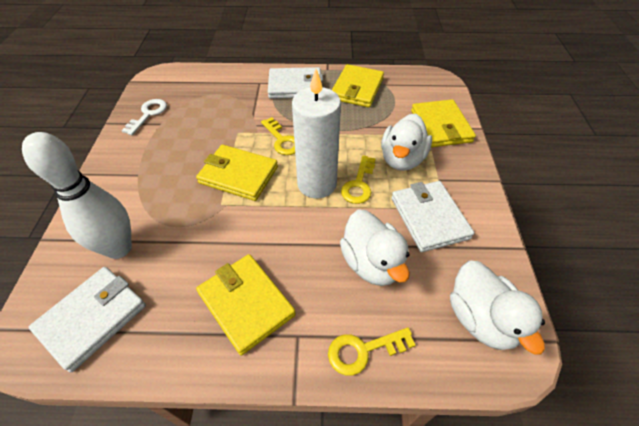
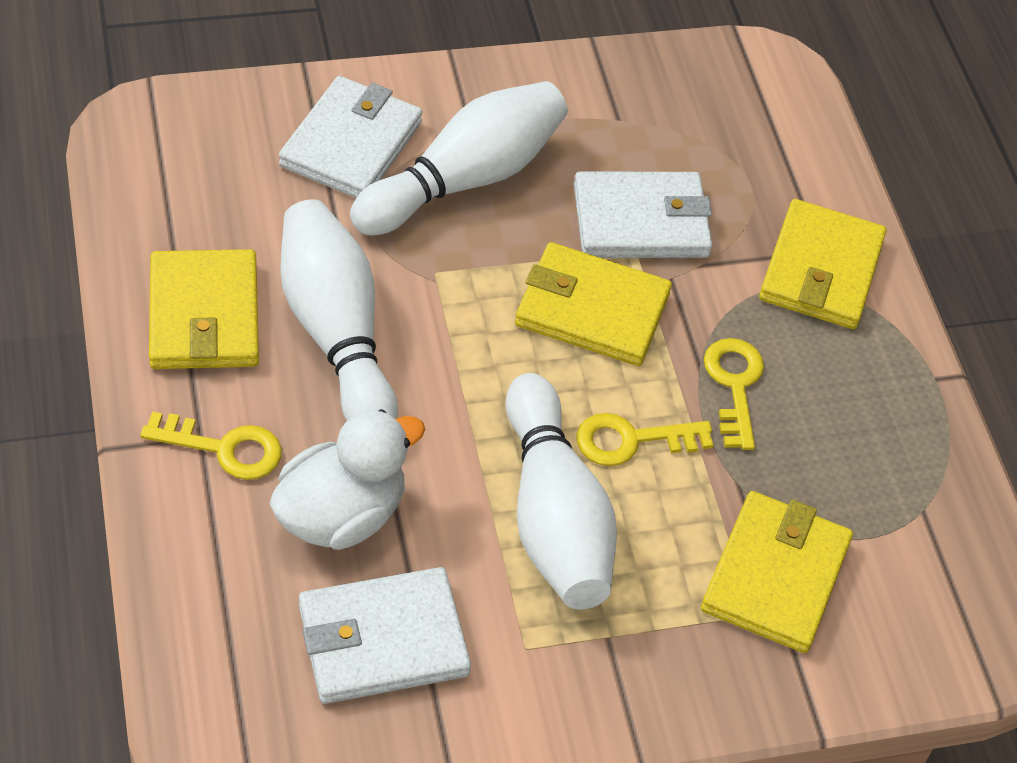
white bowling pin: 1 -> 3
white candle: 1 -> 0
white duck: 3 -> 1
white key: 1 -> 0

